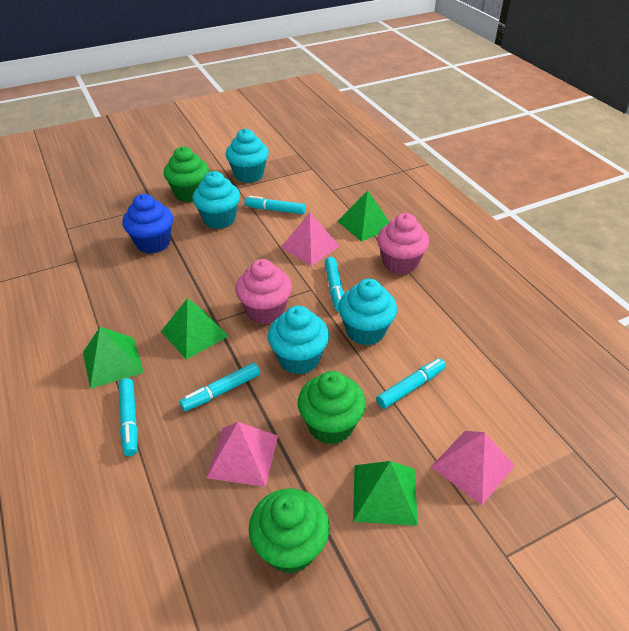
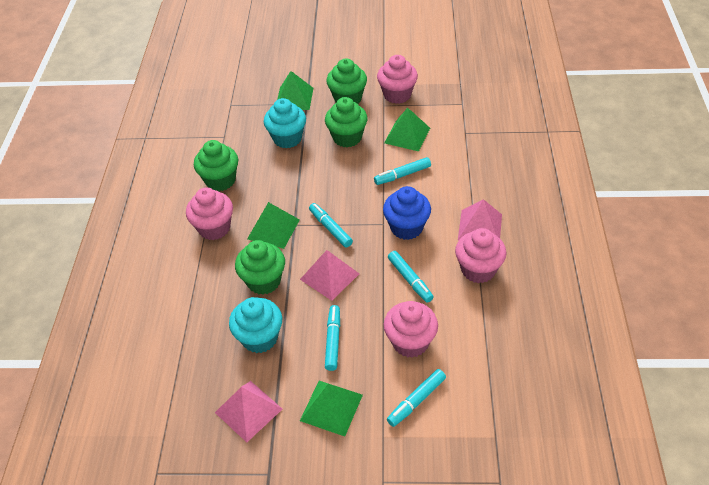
green cupcake: 3 -> 4
pink cupcake: 2 -> 4
turquoise cupcake: 4 -> 2

